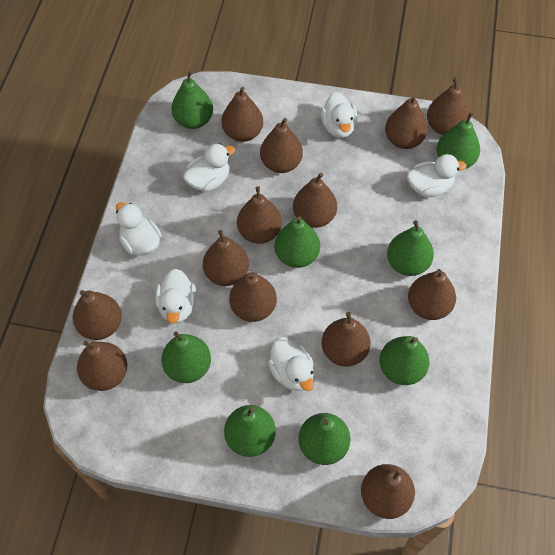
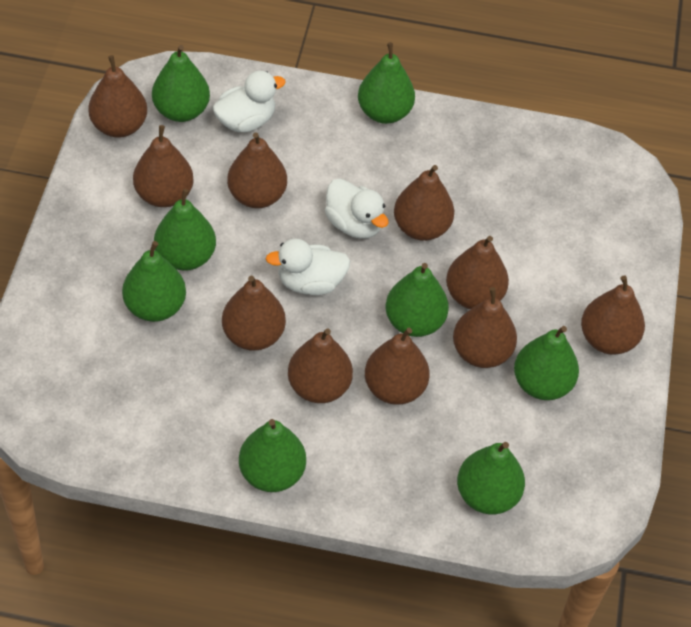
brown pear: 13 -> 10
white duck: 6 -> 3

